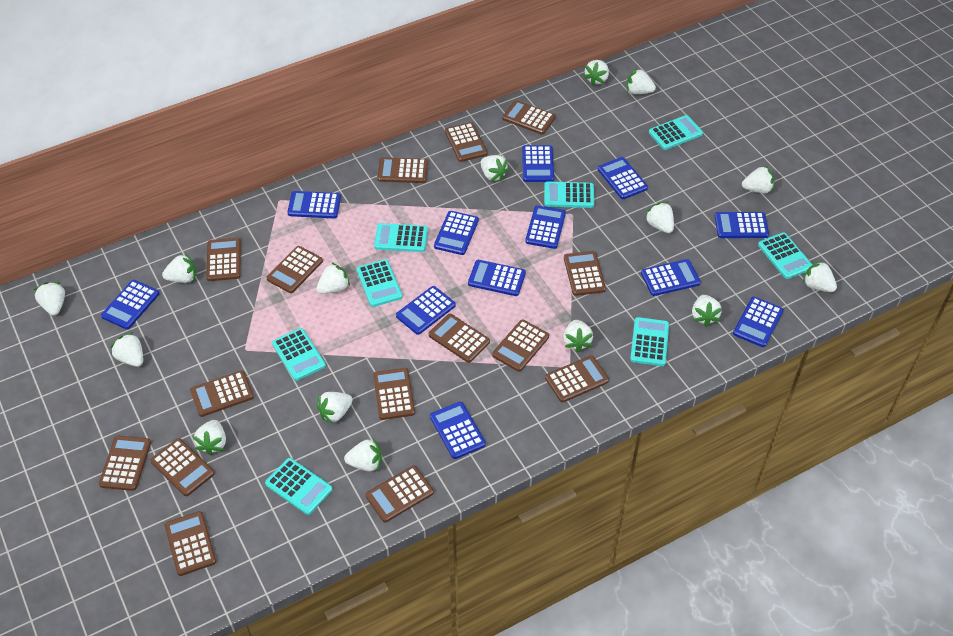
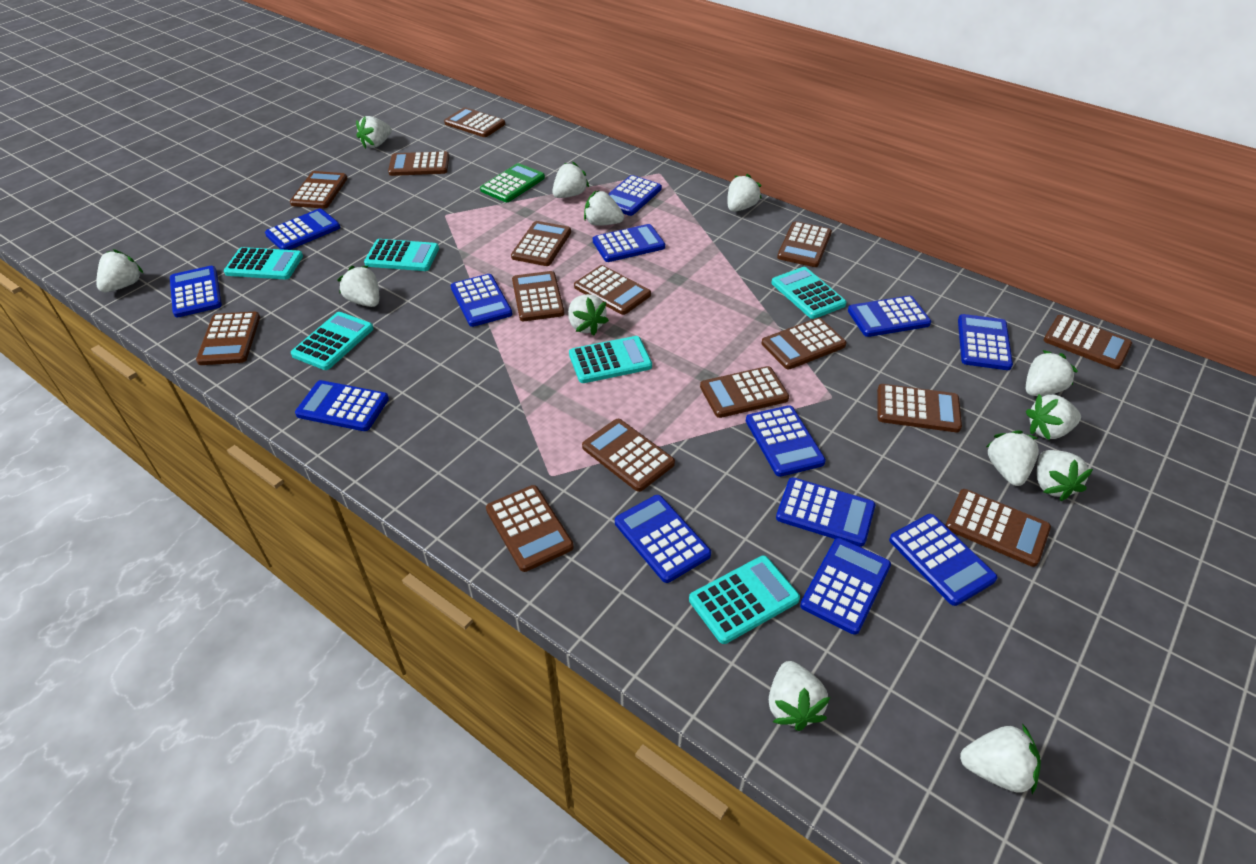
blue calculator: 12 -> 13
green calculator: 0 -> 1
turquoise calculator: 8 -> 6
white strawberry: 15 -> 13

